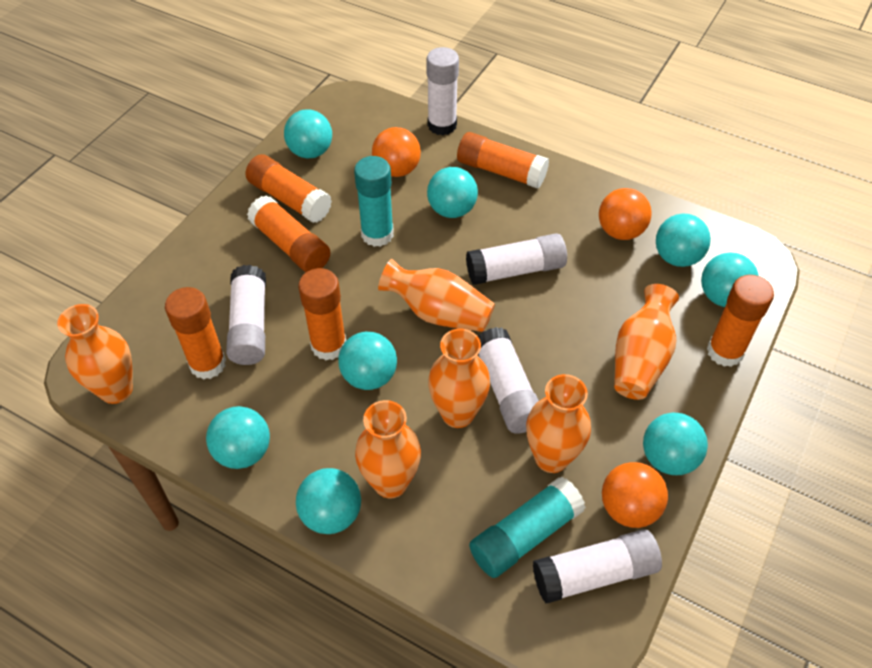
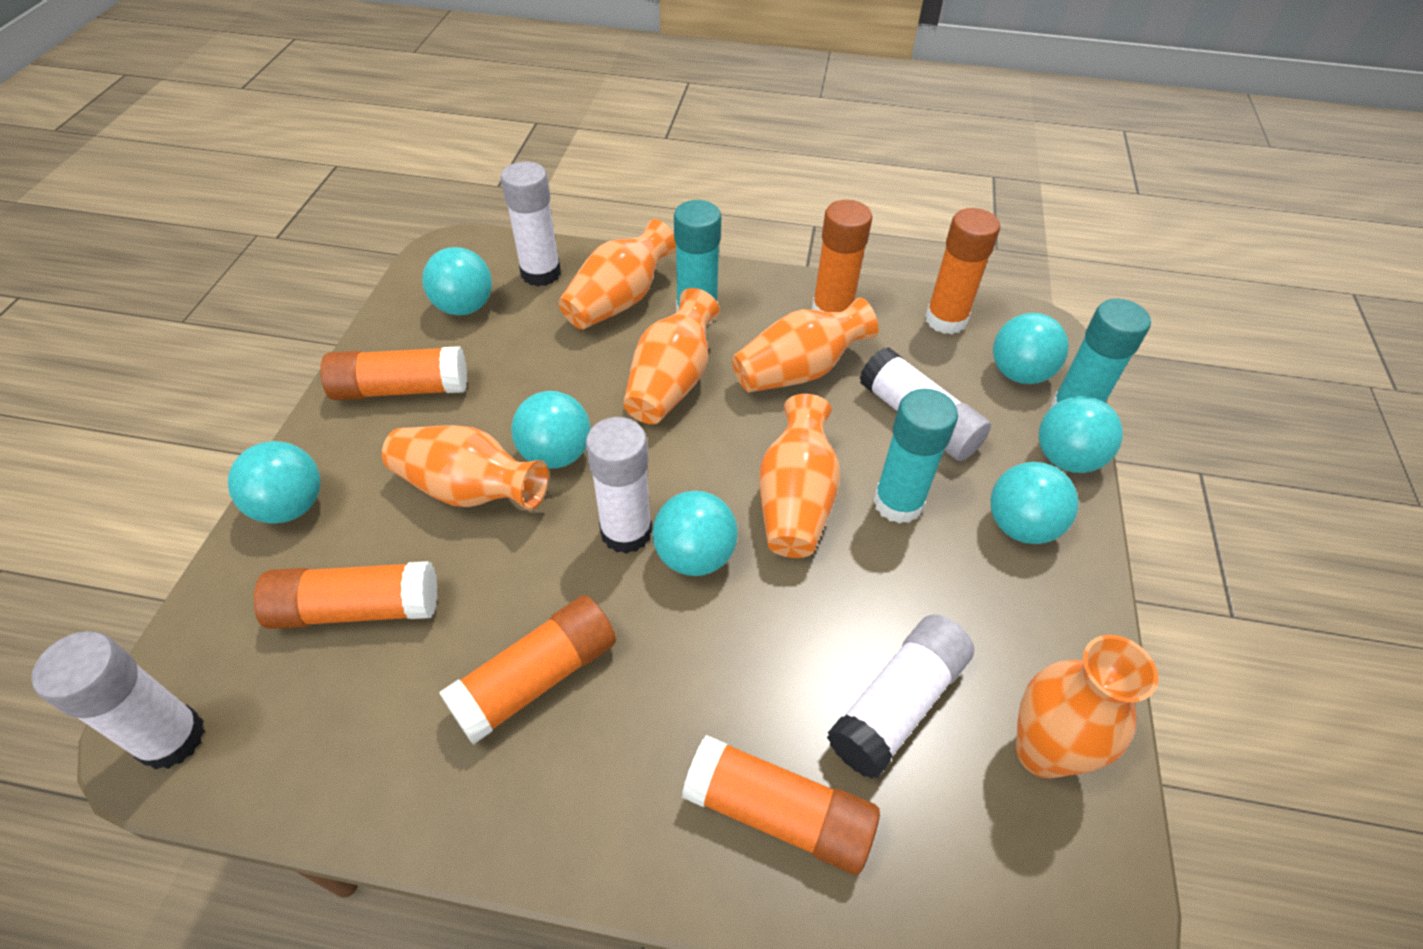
orange ball: 3 -> 0
turquoise ball: 8 -> 7
turquoise glue stick: 2 -> 3

